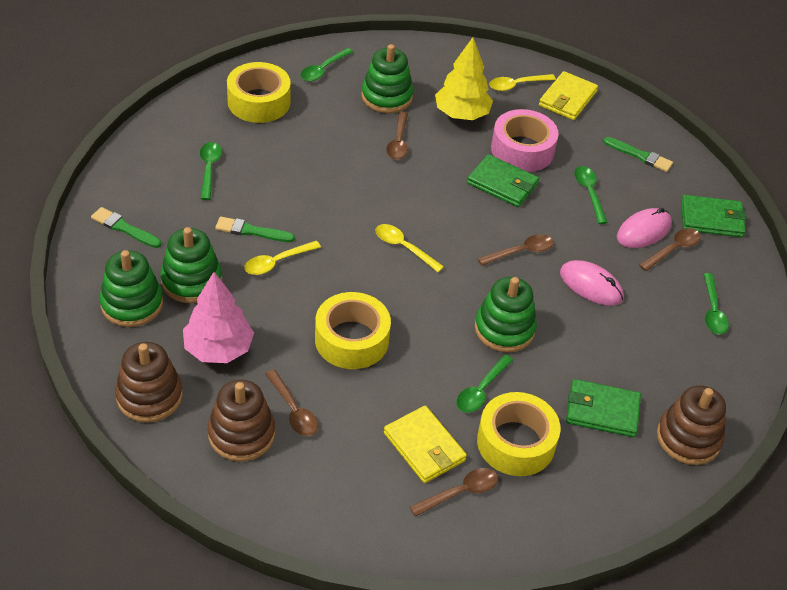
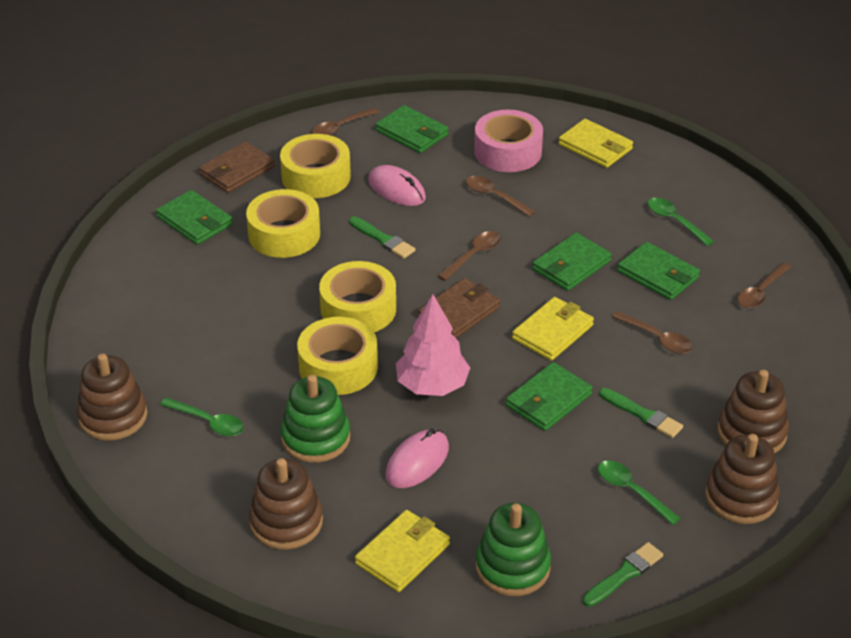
brown stacking toy: 3 -> 4
brown wallet: 0 -> 2
green spoon: 5 -> 3
green stacking toy: 4 -> 2
green wallet: 3 -> 5
yellow spoon: 3 -> 0
yellow tape: 3 -> 4
yellow tree: 1 -> 0
yellow wallet: 2 -> 3

